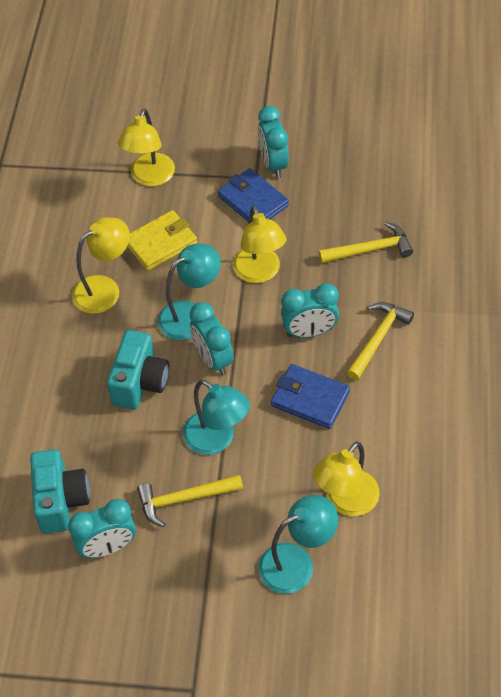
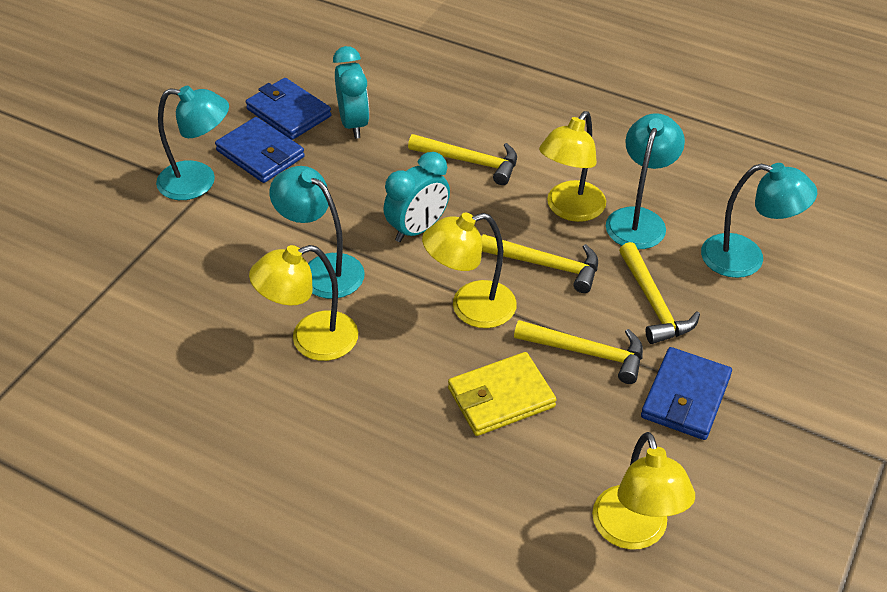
blue wallet: 2 -> 3
turquoise camera: 2 -> 0
turquoise clock: 4 -> 2
turquoise lamp: 3 -> 4
yellow hammer: 3 -> 4

